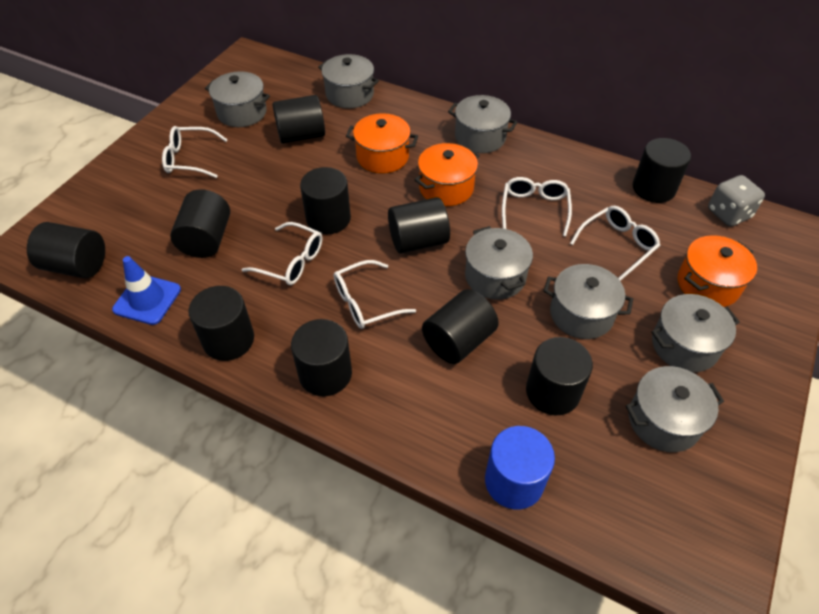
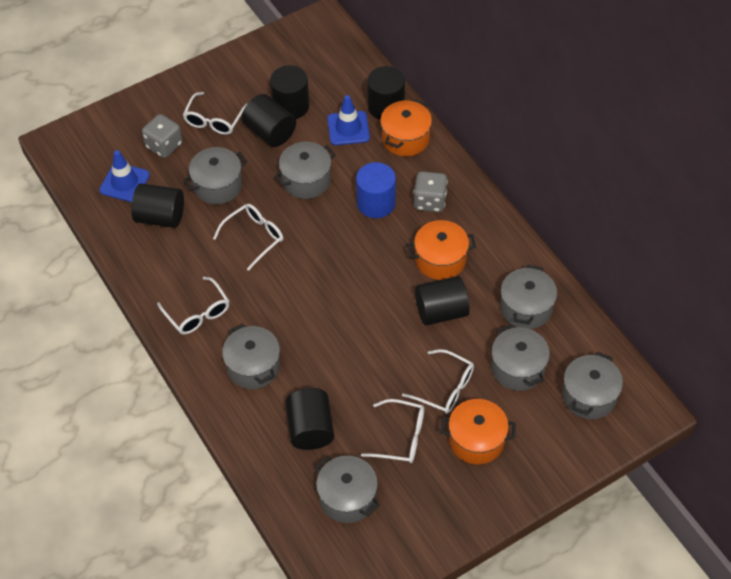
black cylinder: 10 -> 6
blue traffic cone: 1 -> 2
grey dice: 1 -> 2

